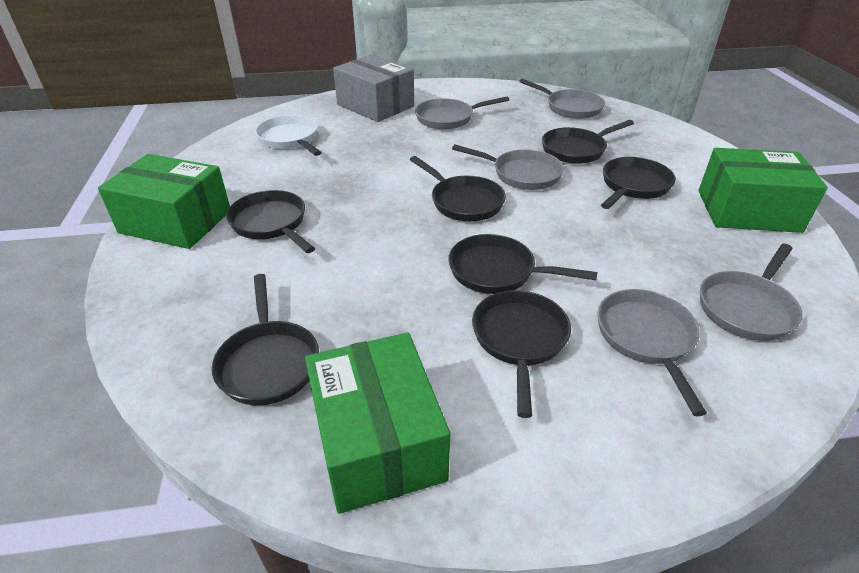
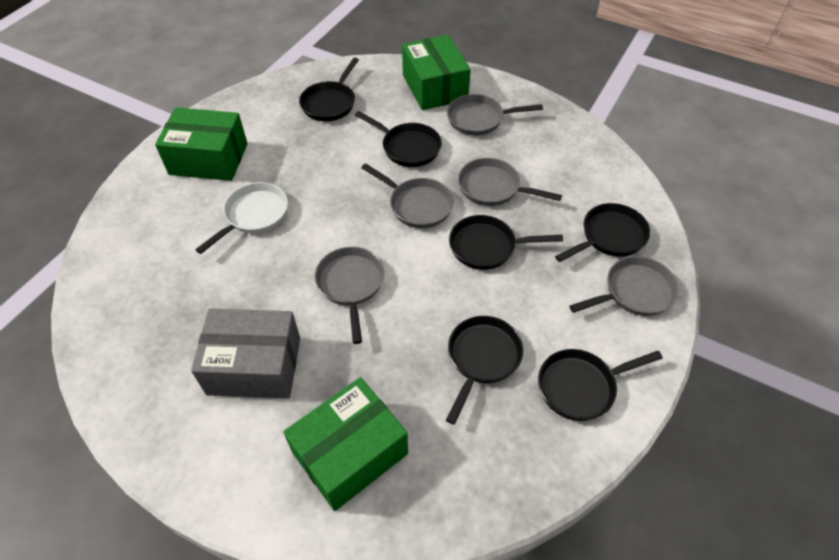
black pan: 7 -> 6

